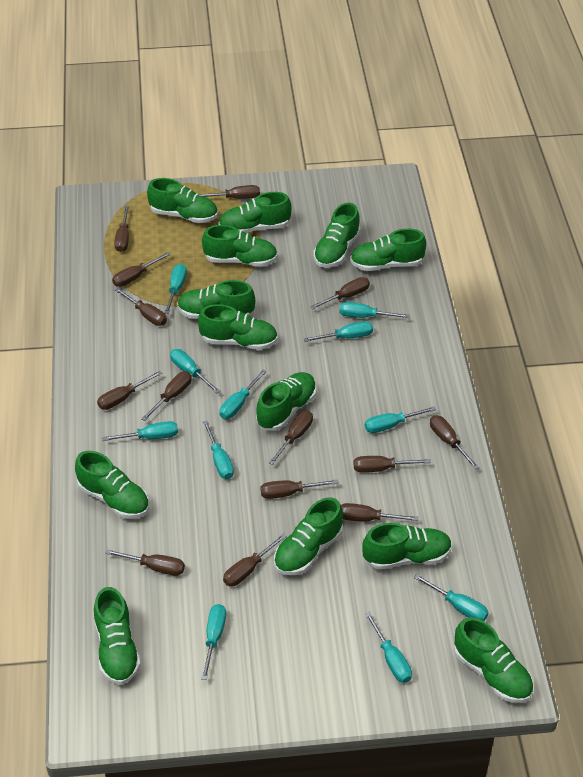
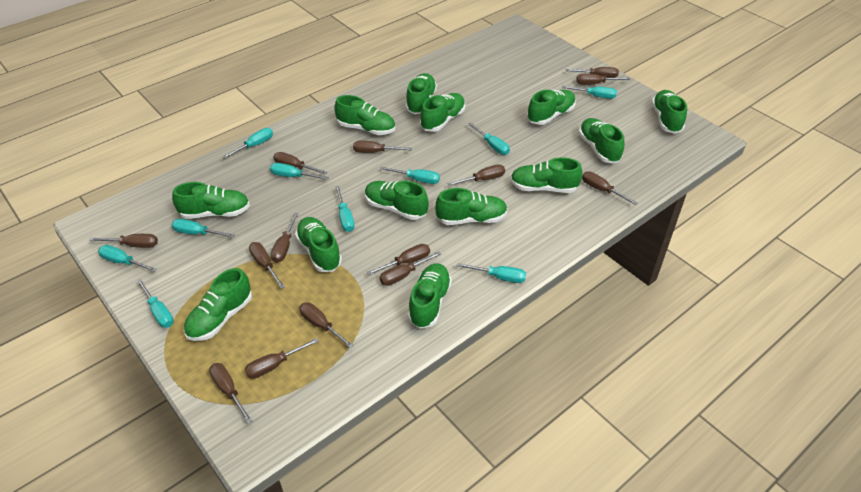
turquoise screwdriver: 11 -> 10

